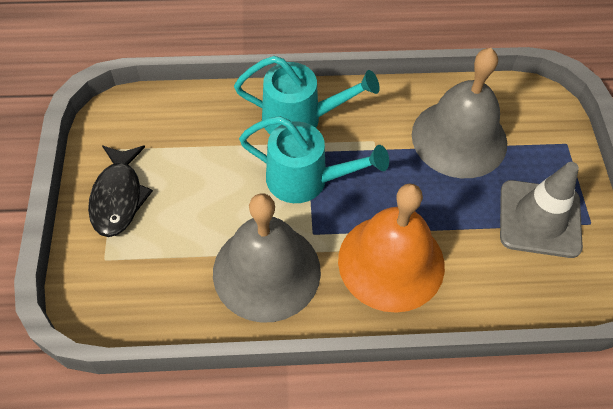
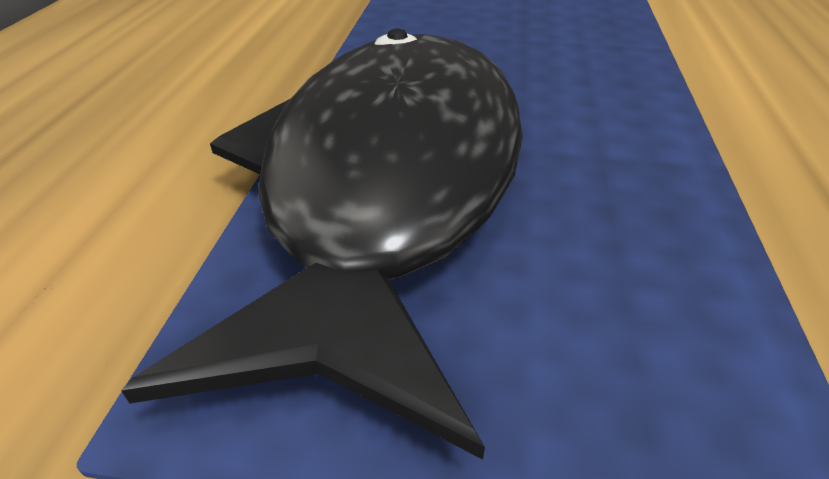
grey bell: 2 -> 0
grey traffic cone: 1 -> 0
orange bell: 1 -> 0
turquoise watering can: 2 -> 0

